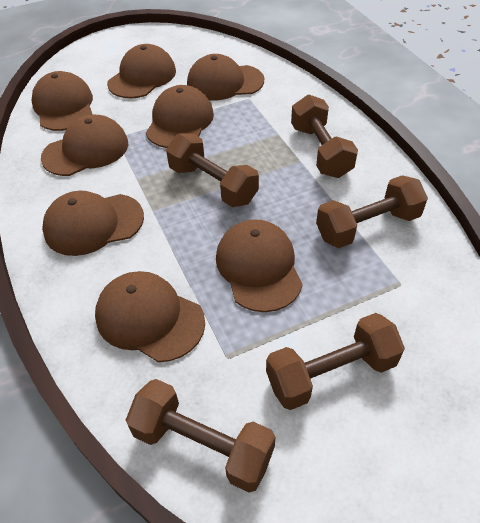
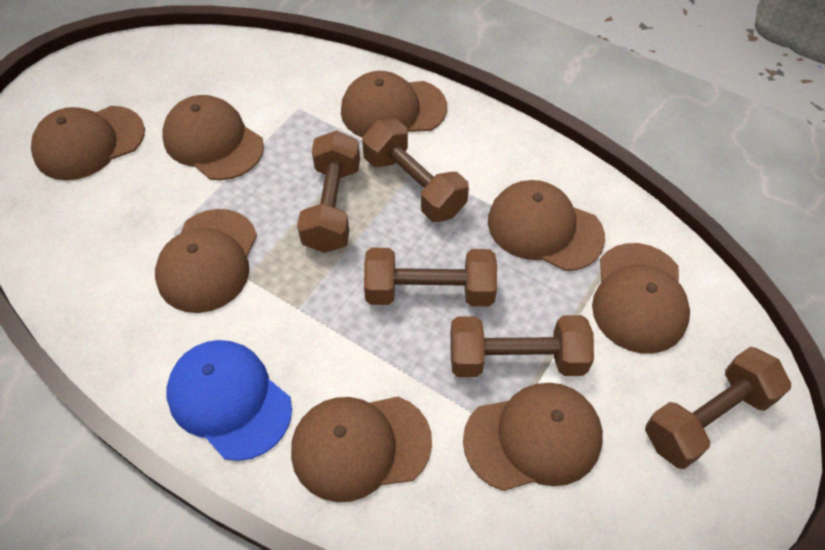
blue cap: 0 -> 1

